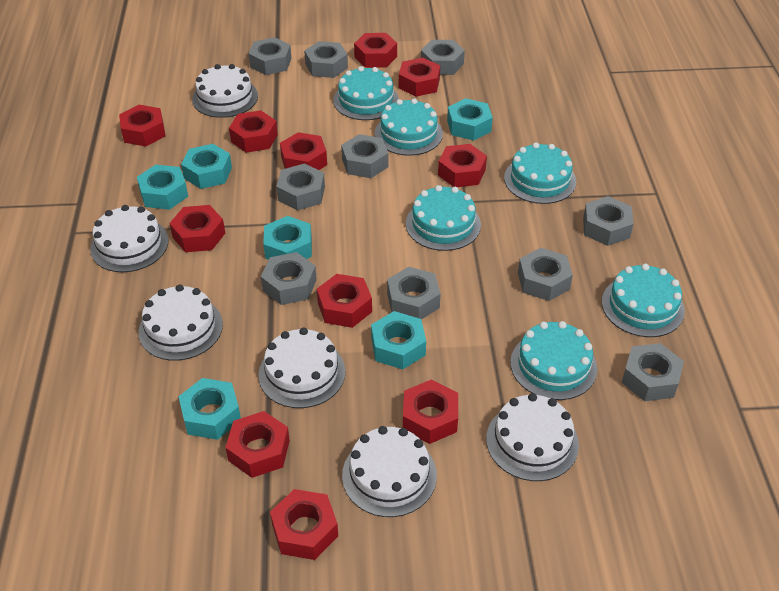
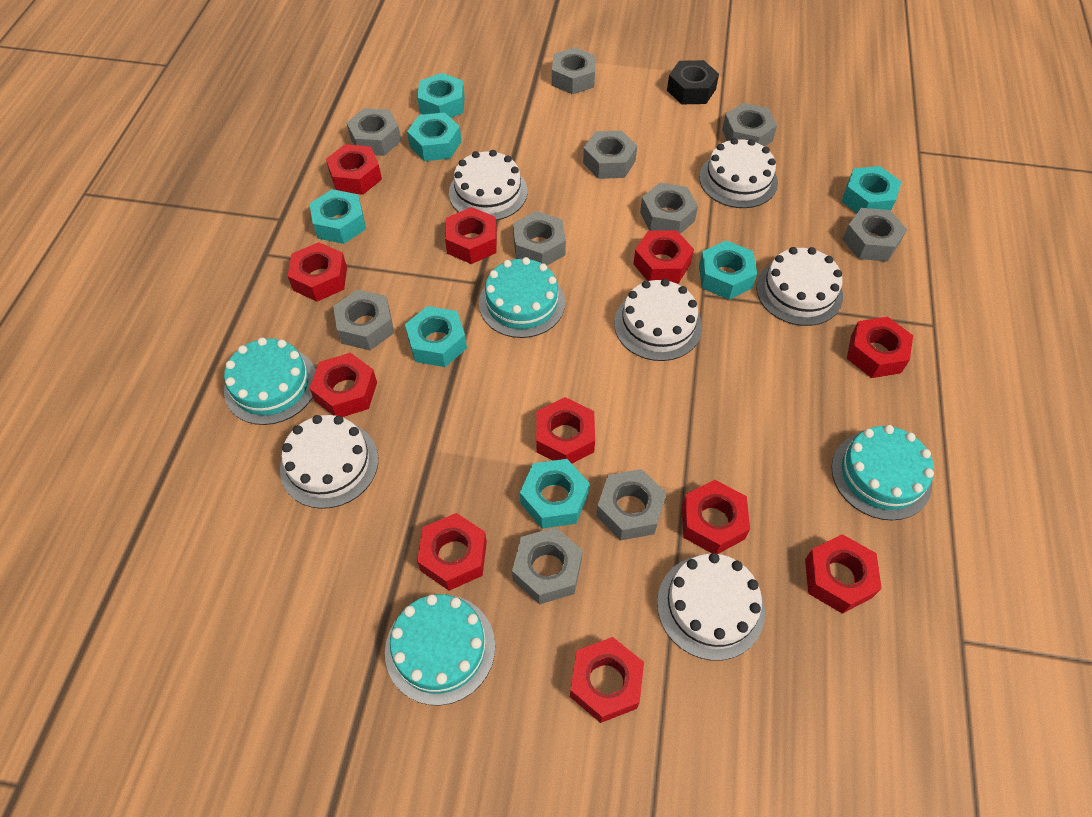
black nut: 0 -> 1
turquoise cake: 6 -> 4
turquoise nut: 6 -> 7

